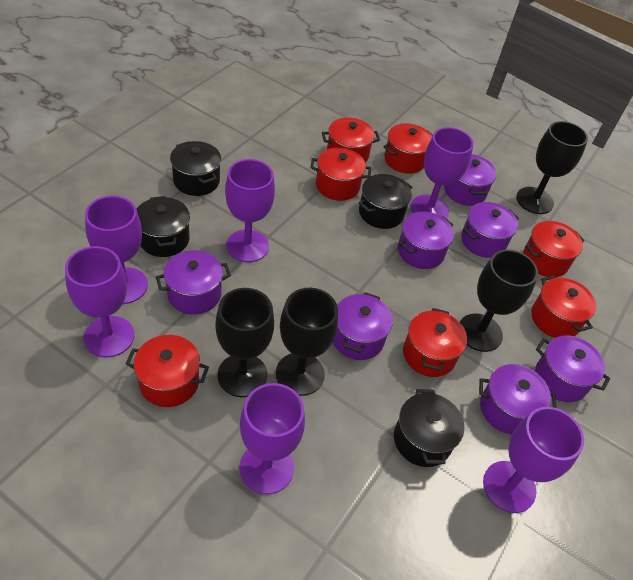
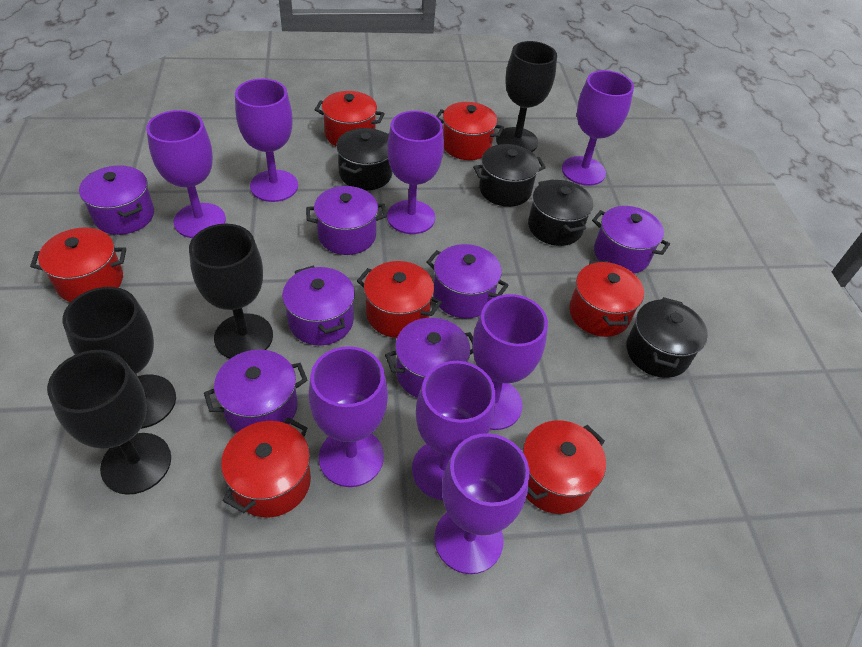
purple goblet: 6 -> 8

